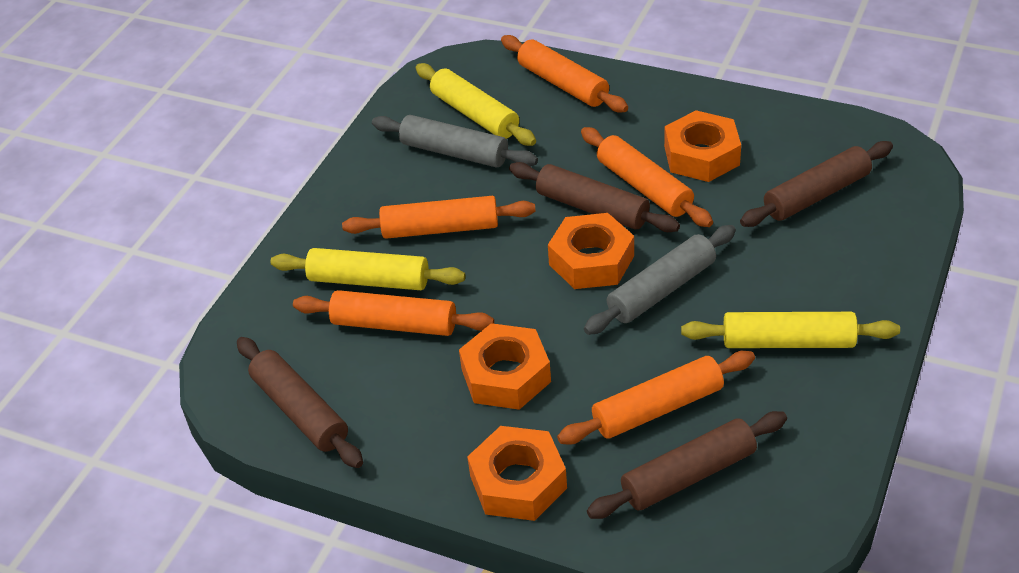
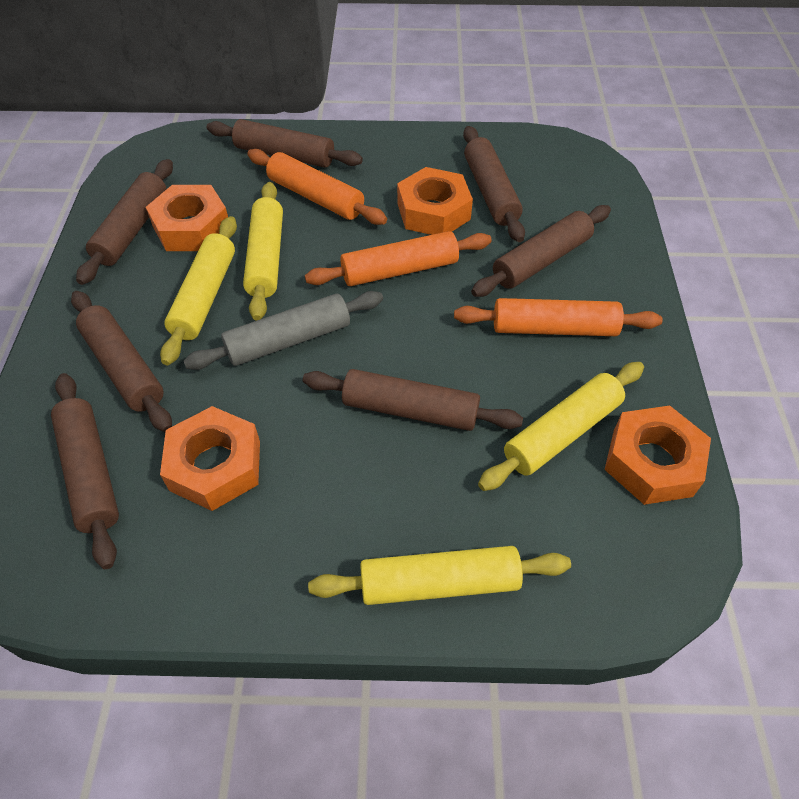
brown rolling pin: 4 -> 7
grey rolling pin: 2 -> 1
orange rolling pin: 5 -> 3
yellow rolling pin: 3 -> 4

